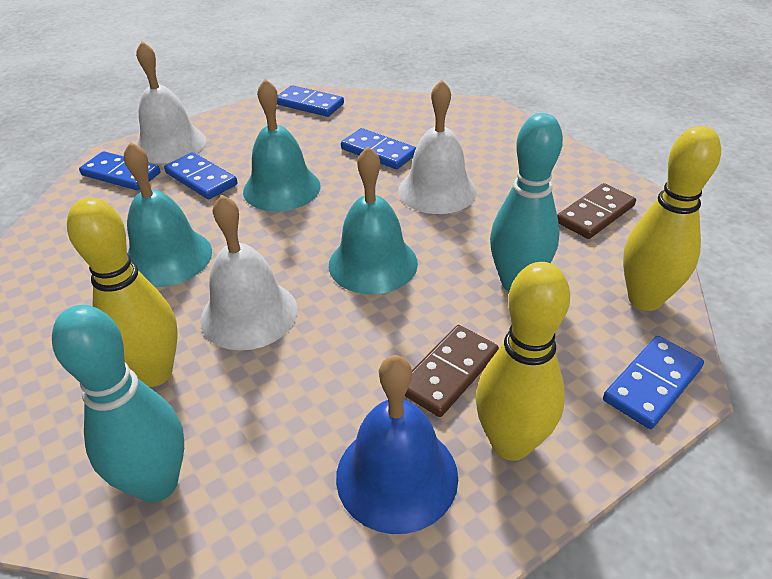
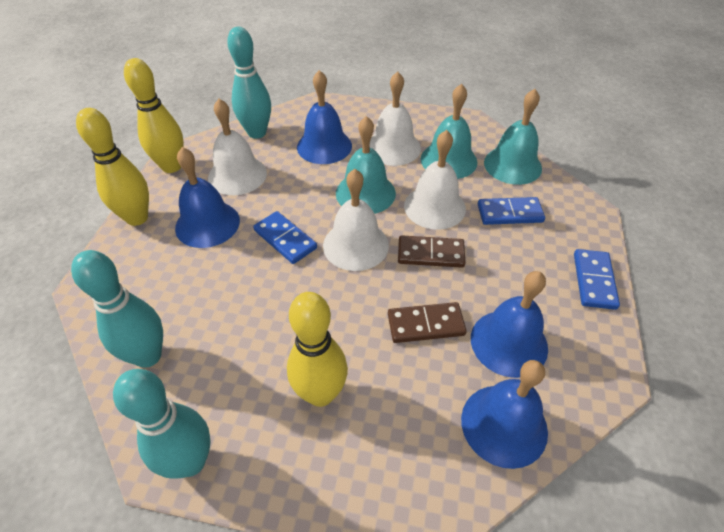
blue bell: 1 -> 4
blue domino: 5 -> 3
turquoise bowling pin: 2 -> 3
white bell: 3 -> 4

